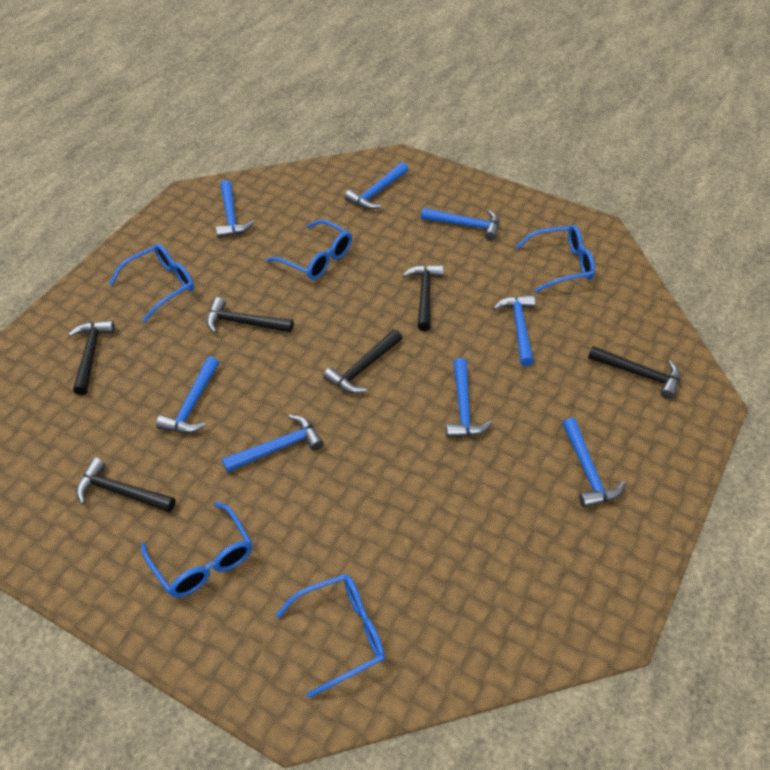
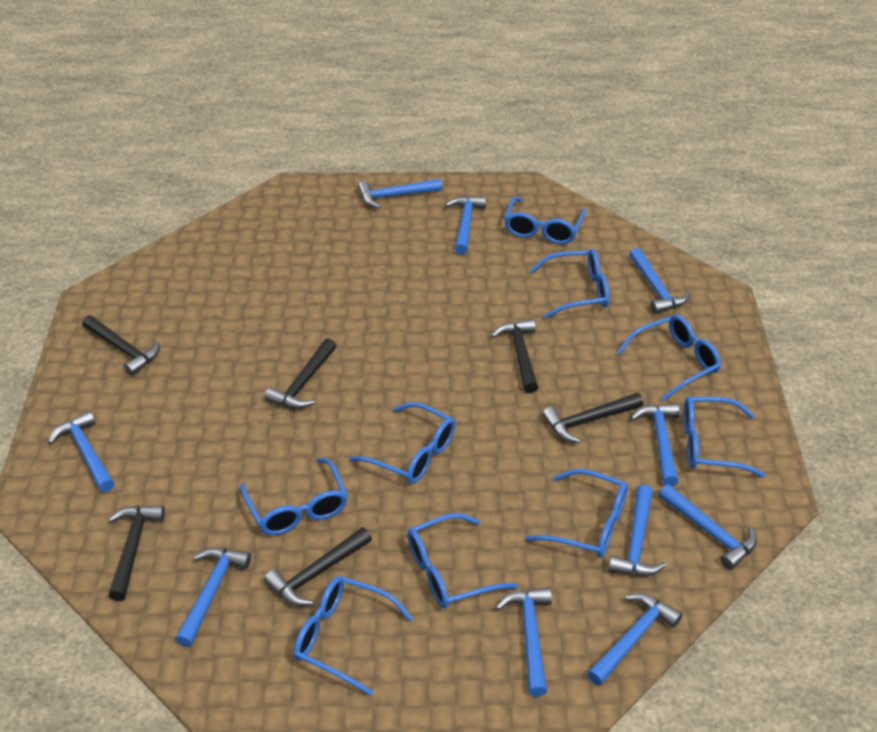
blue glasses: 5 -> 9
blue hammer: 8 -> 10

